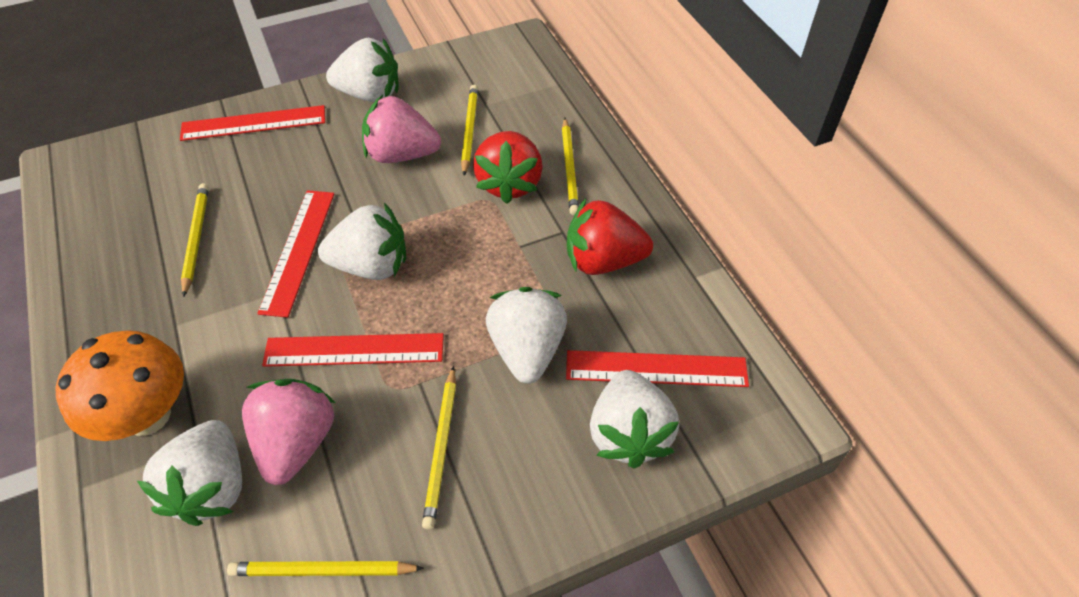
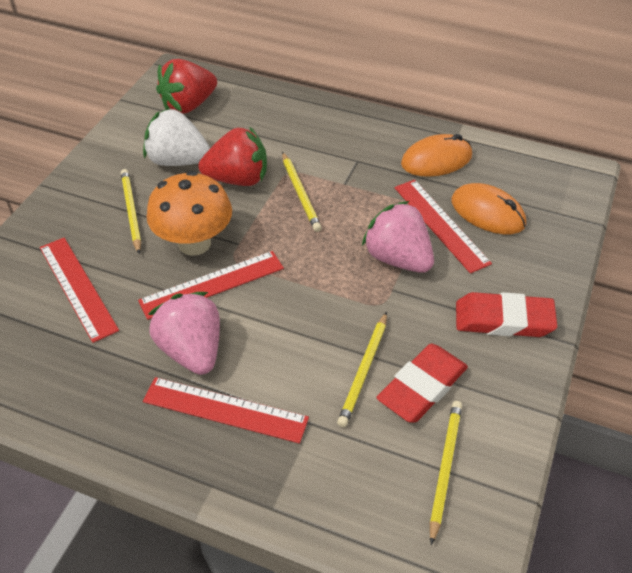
orange mouse: 0 -> 2
red eraser: 0 -> 2
white strawberry: 5 -> 1
yellow pencil: 5 -> 4

